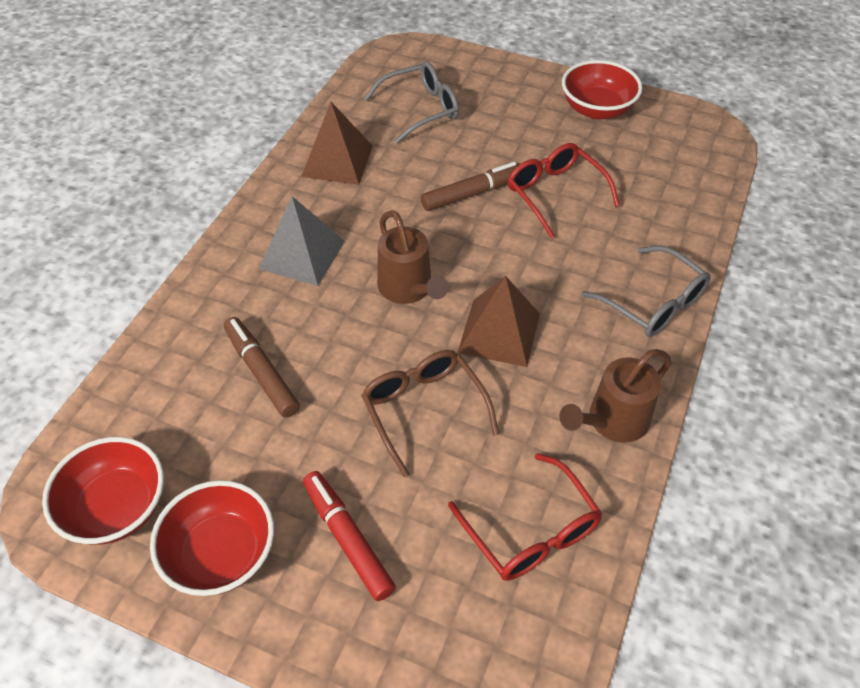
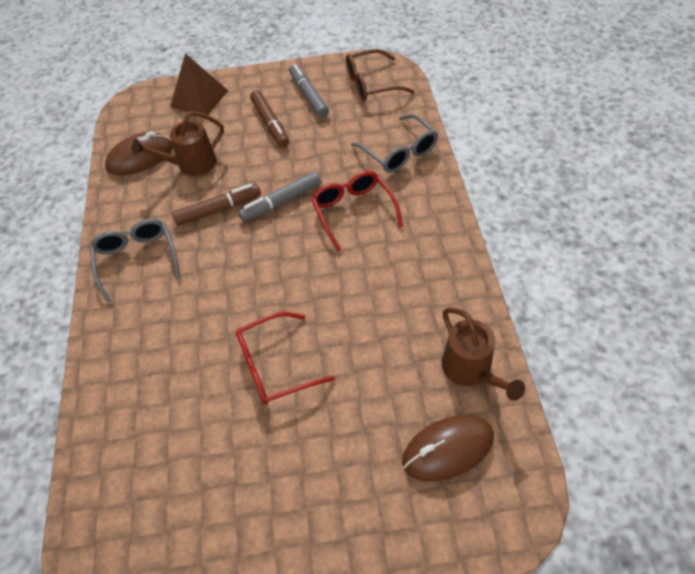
brown mouse: 0 -> 2
brown pyramid: 2 -> 1
grey marker: 0 -> 2
grey pyramid: 1 -> 0
red bowl: 3 -> 0
red marker: 1 -> 0

